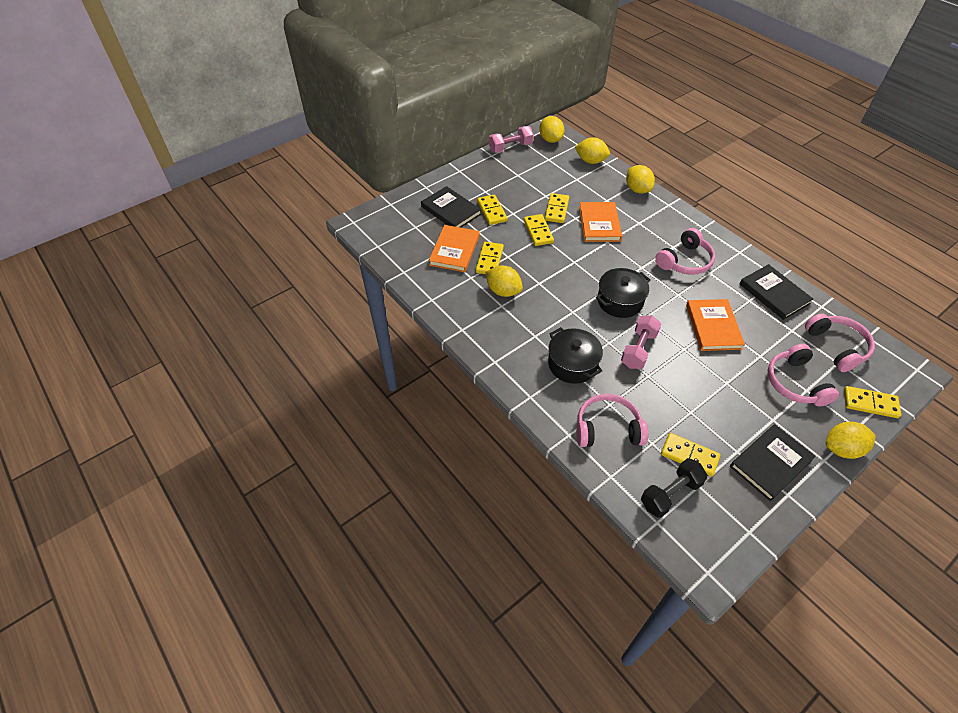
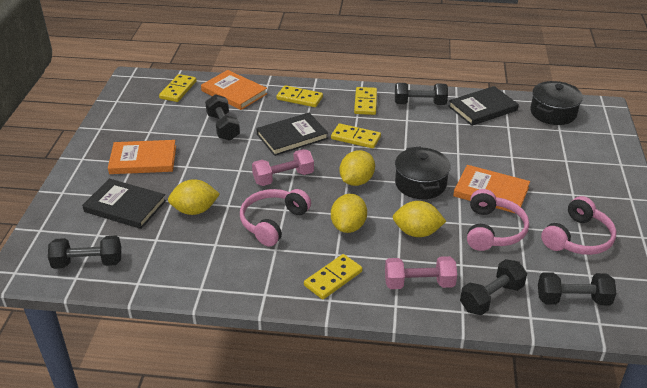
black dumbbell: 1 -> 5
pink headphones: 4 -> 3
yellow domino: 6 -> 5
yellow lemon: 5 -> 4

